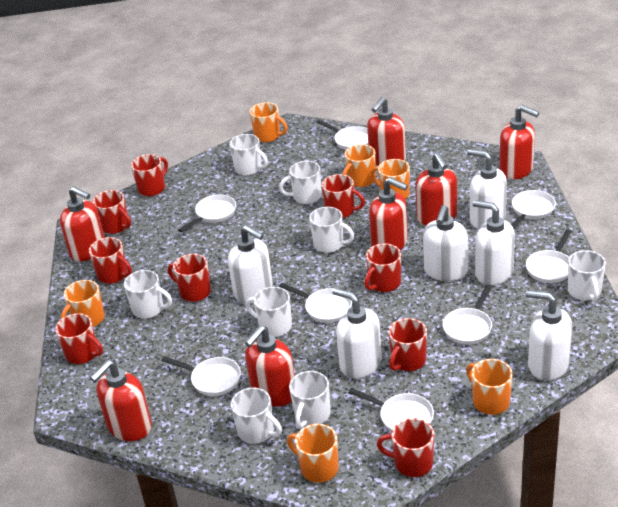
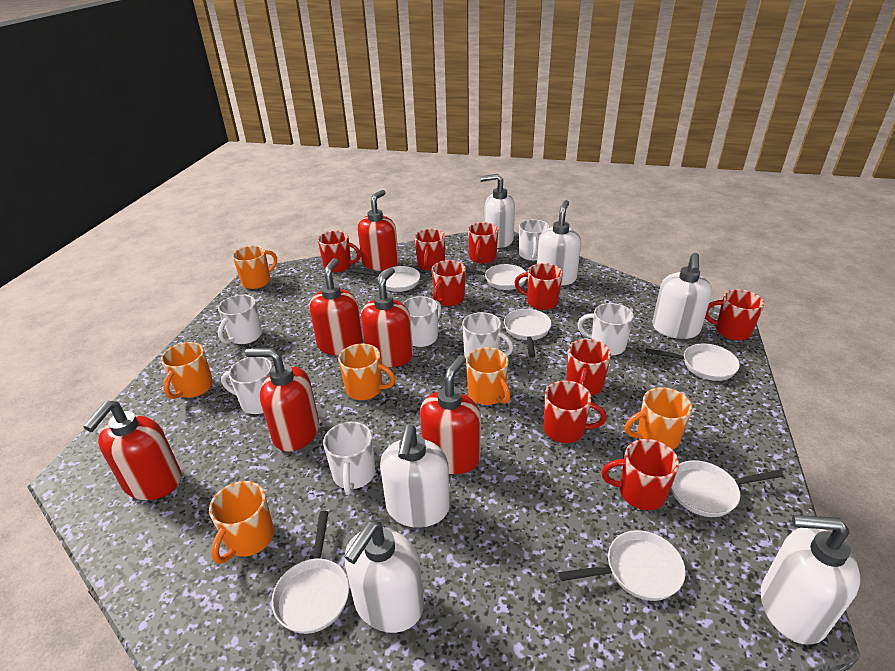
red soap dispenser: 7 -> 6
white mug: 8 -> 7
white pan: 8 -> 7

